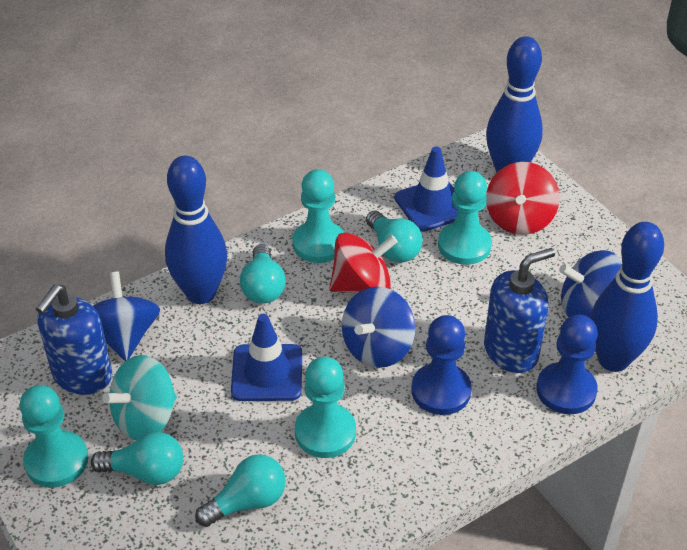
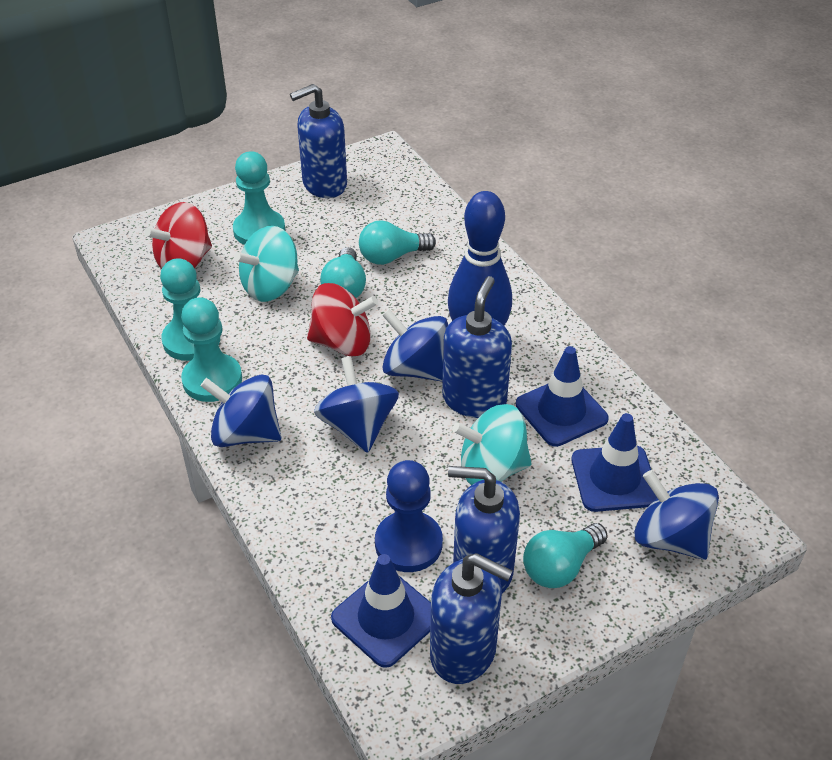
blue bowling pin: 3 -> 1
blue pawn: 2 -> 1
blue soap dispenser: 2 -> 4
blue spinning top: 3 -> 4
blue traffic cone: 2 -> 3
turquoise light bulb: 4 -> 3
turquoise pawn: 4 -> 3
turquoise spinning top: 1 -> 2

